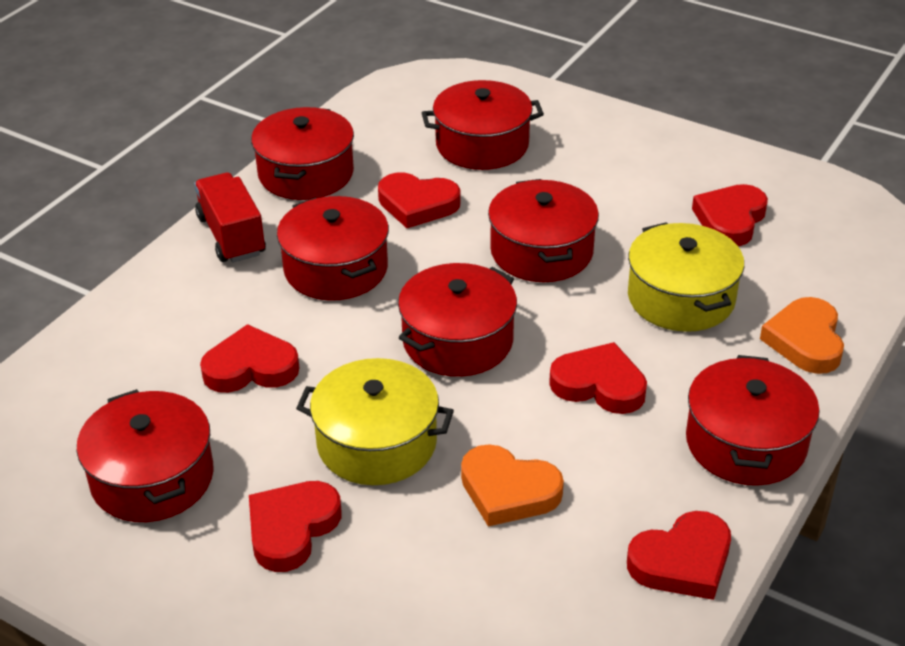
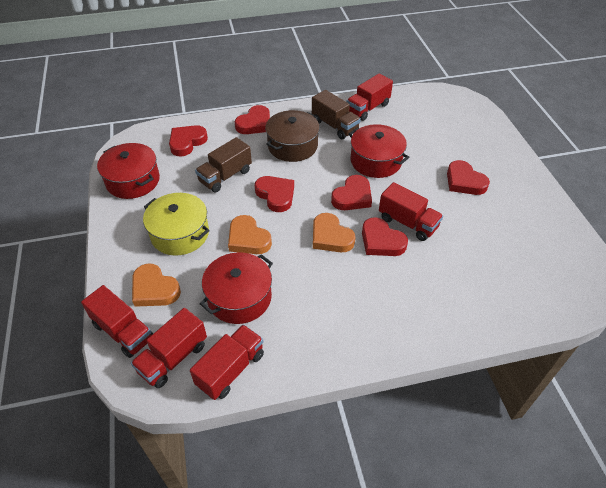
brown pot: 0 -> 1
brown truck: 0 -> 2
orange heart: 2 -> 3
red pot: 7 -> 3
red truck: 1 -> 5
yellow pot: 2 -> 1

